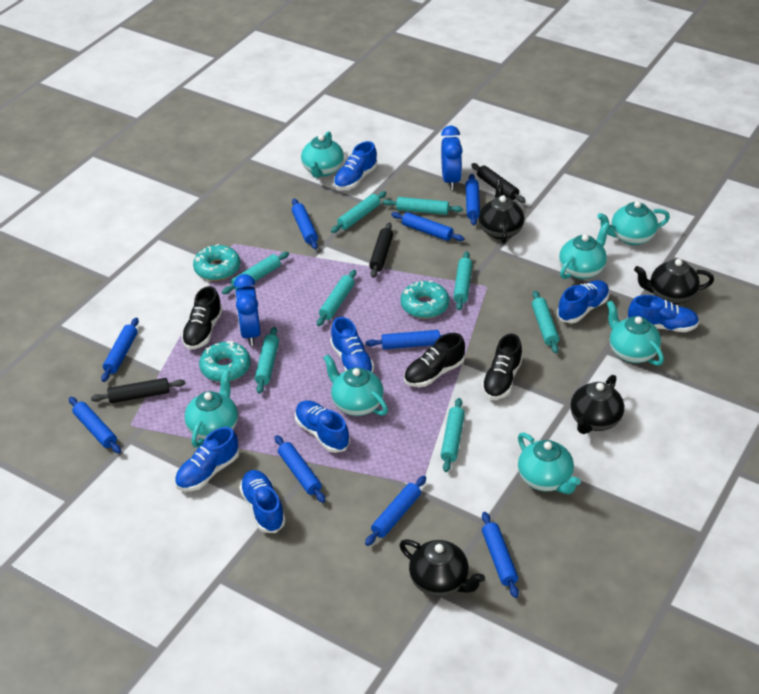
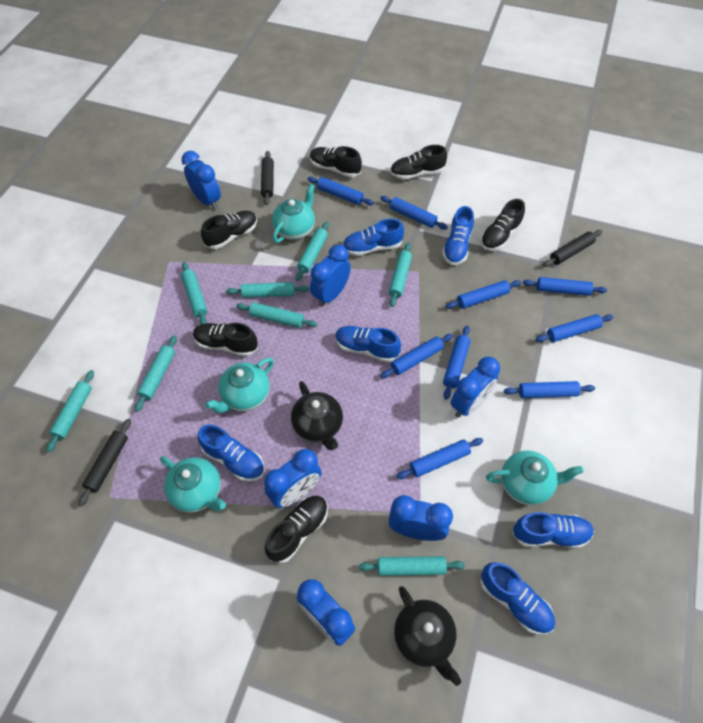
black shoe: 3 -> 6
black teapot: 4 -> 2
blue clock: 2 -> 6
blue shoe: 7 -> 6
turquoise donut: 3 -> 0
turquoise teapot: 7 -> 4

